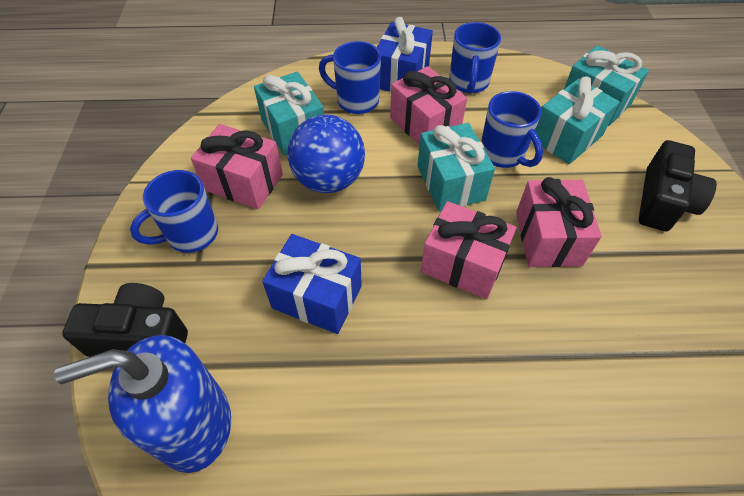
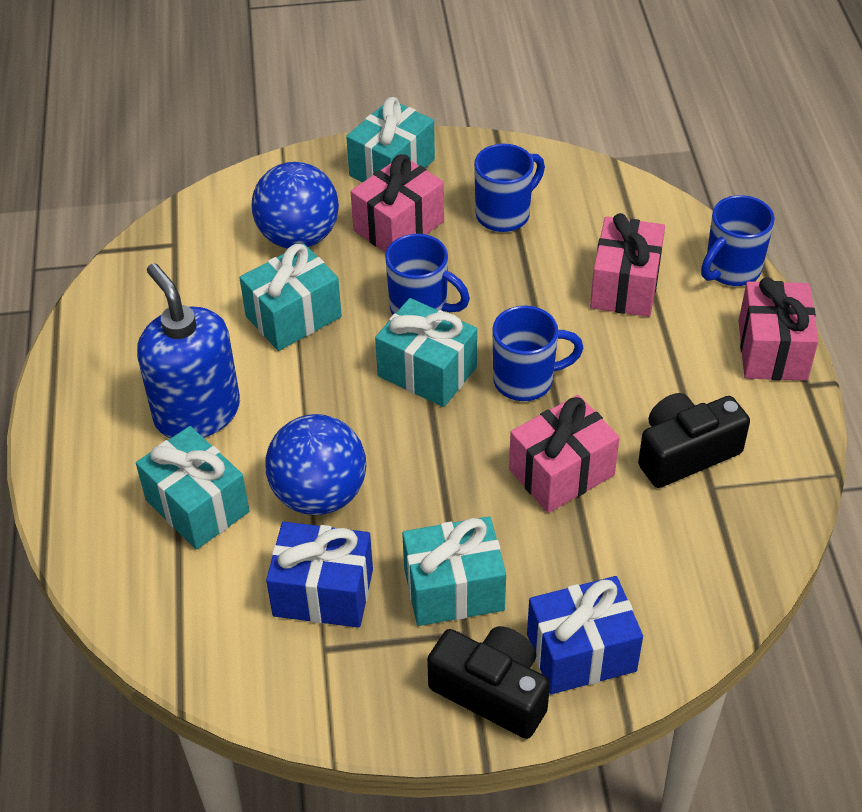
blue ball: 1 -> 2
turquoise gift: 4 -> 5

